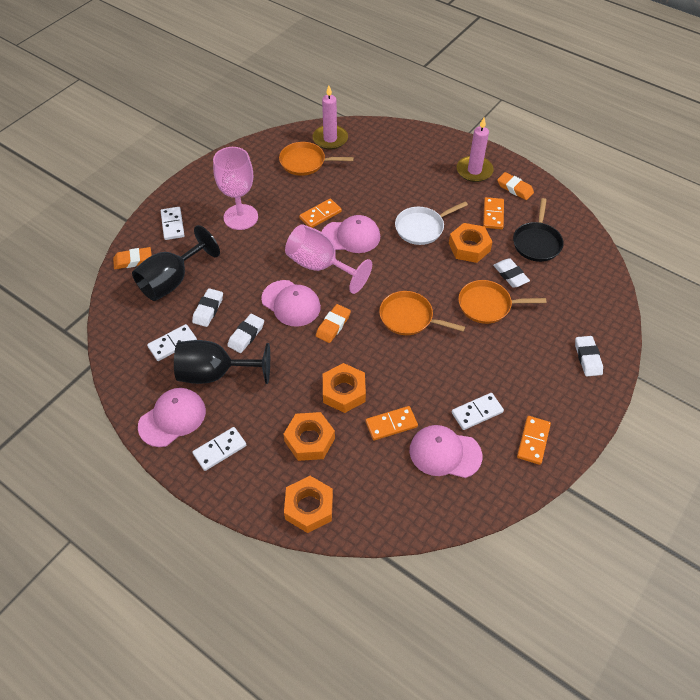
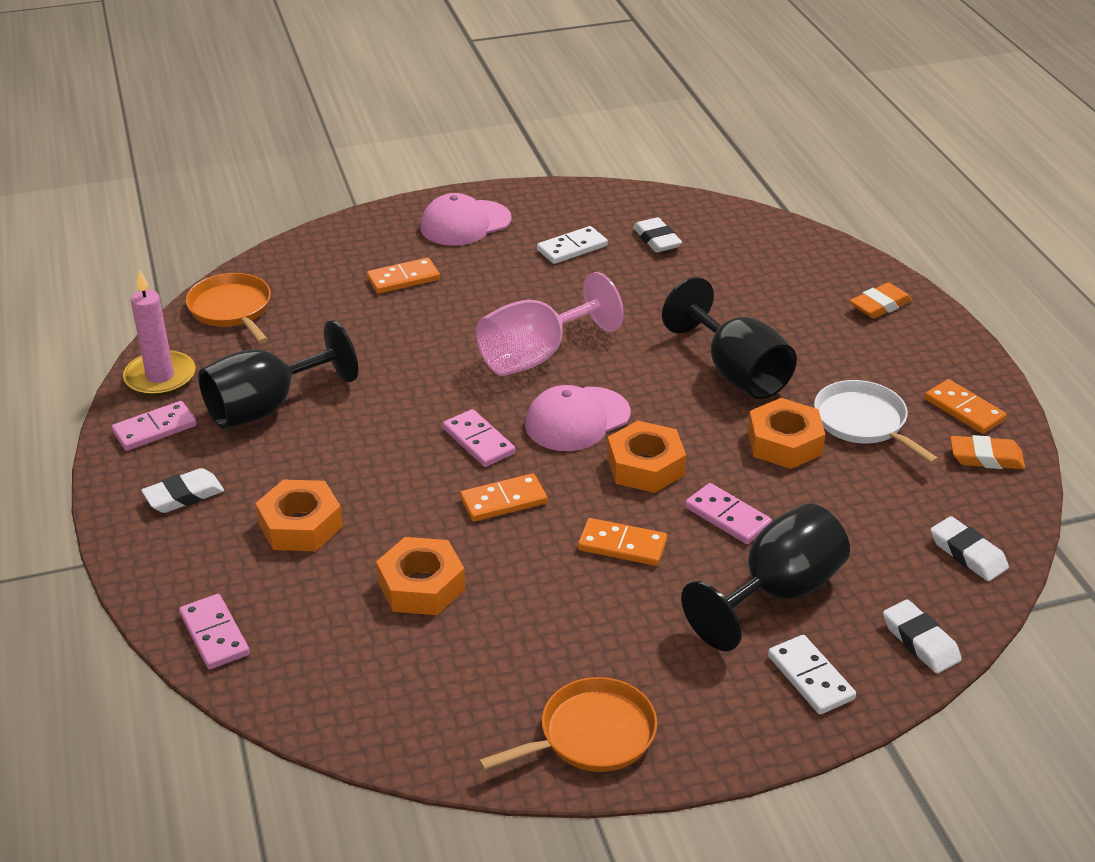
black goblet: 2 -> 3
black pan: 1 -> 0
orange eraser: 3 -> 2
orange pan: 3 -> 2
pink candle: 2 -> 1
pink cap: 4 -> 2
pink domino: 0 -> 4
pink goblet: 2 -> 1
white domino: 4 -> 2

